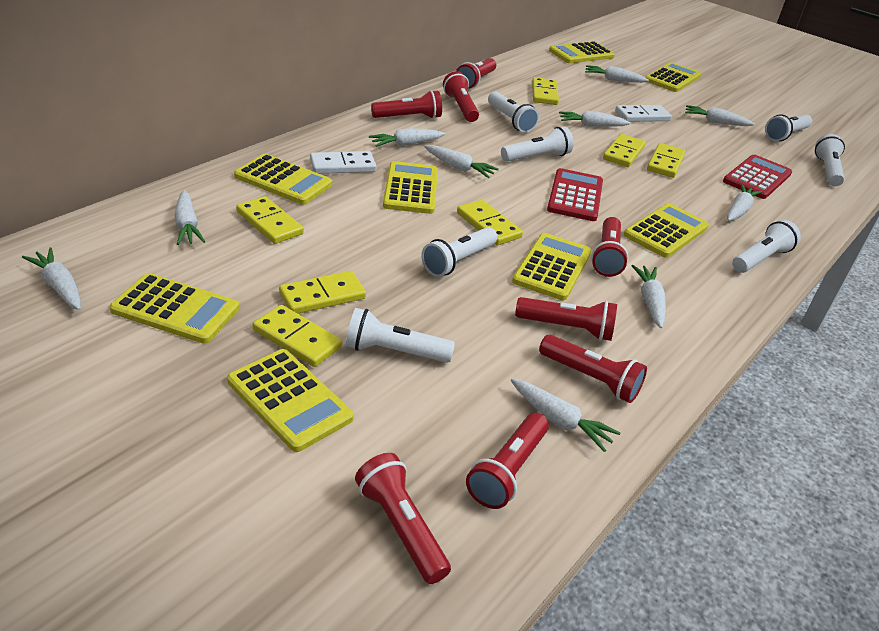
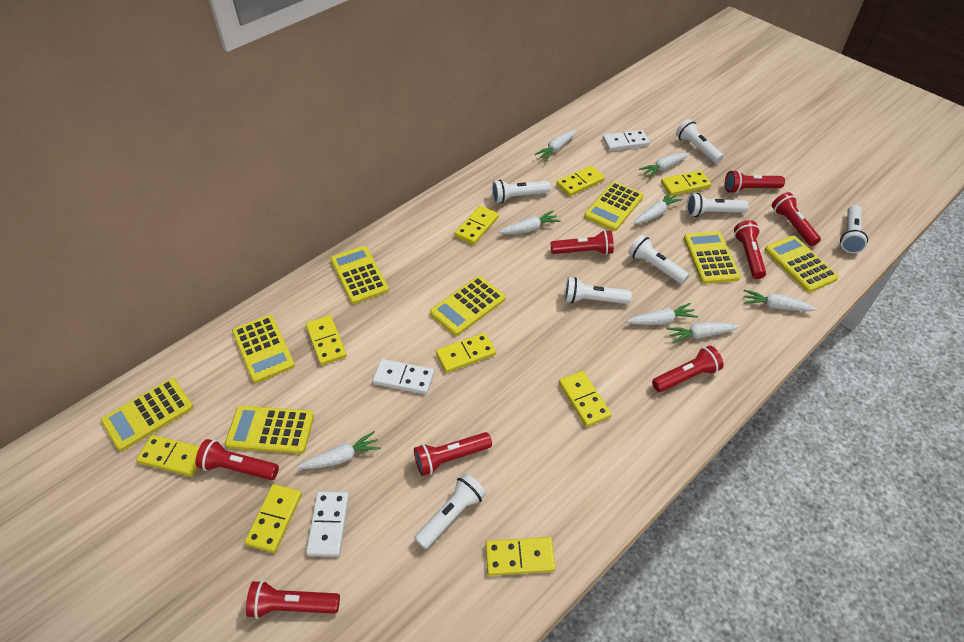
red calculator: 2 -> 0
white carrot: 10 -> 8
white domino: 2 -> 3
yellow domino: 7 -> 9

